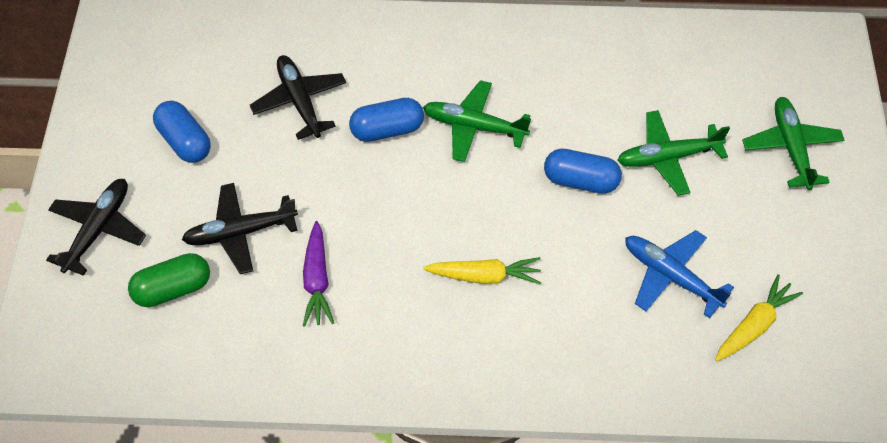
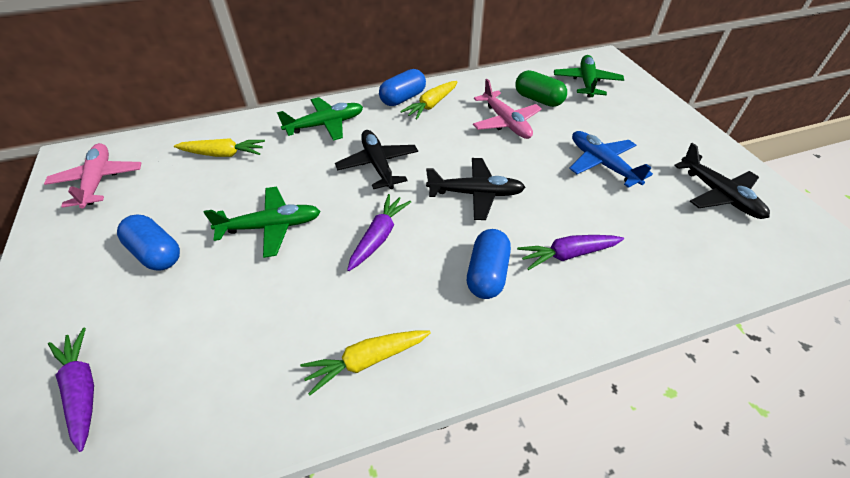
pink plane: 0 -> 2
purple carrot: 1 -> 3
yellow carrot: 2 -> 3

